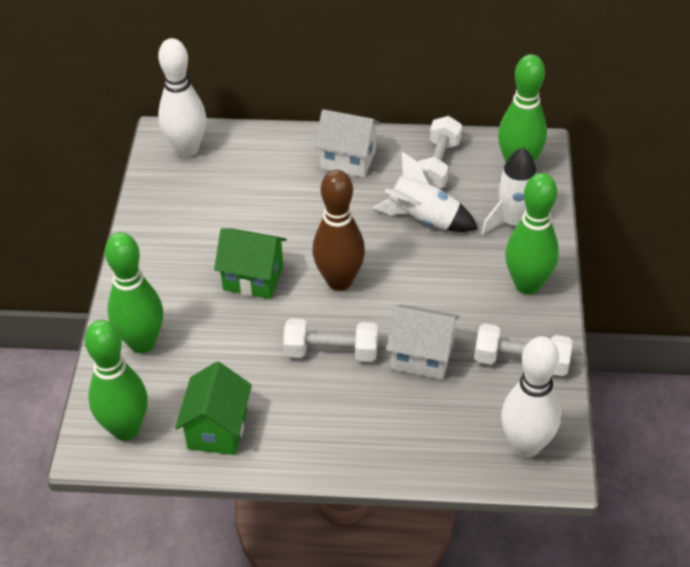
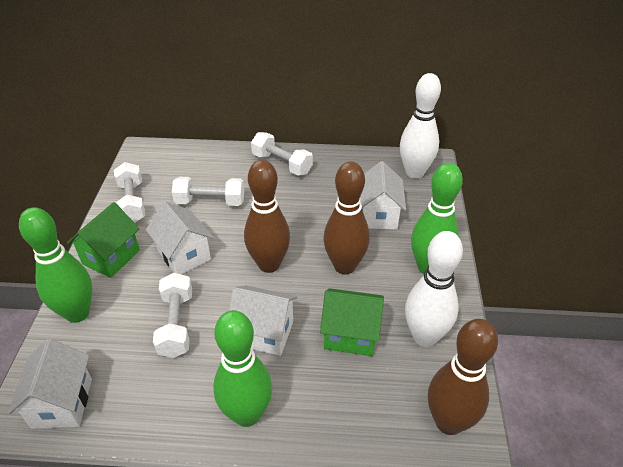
brown bowling pin: 1 -> 3
green bowling pin: 4 -> 3
white dumbbell: 3 -> 4
white house: 2 -> 4
white rocket: 2 -> 0

